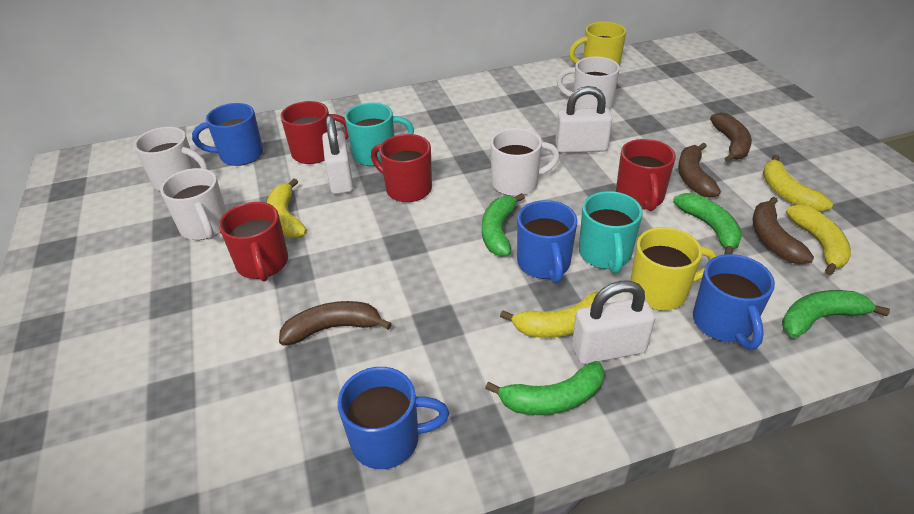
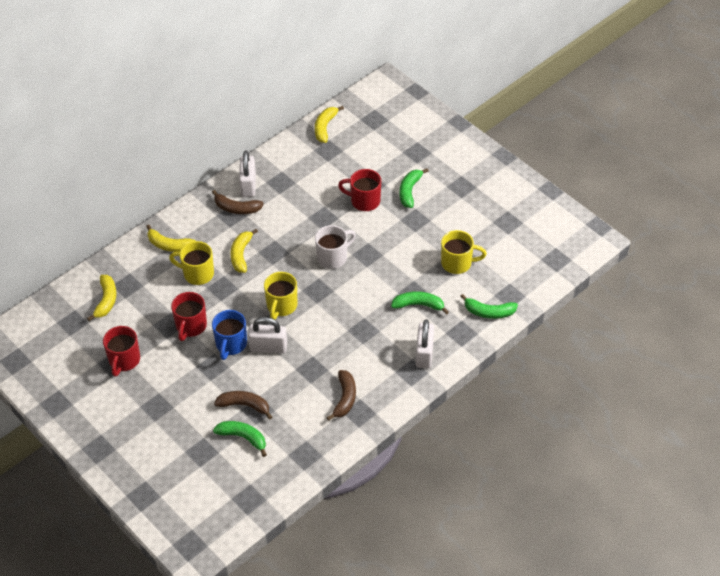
blue mug: 4 -> 1
brown banana: 4 -> 3
red mug: 4 -> 3
turquoise mug: 2 -> 0
white mug: 4 -> 1
yellow mug: 2 -> 3

